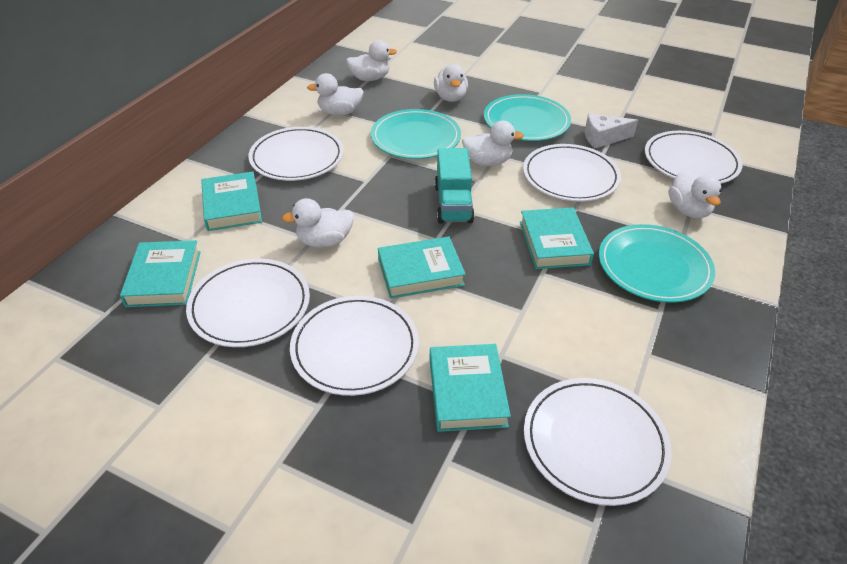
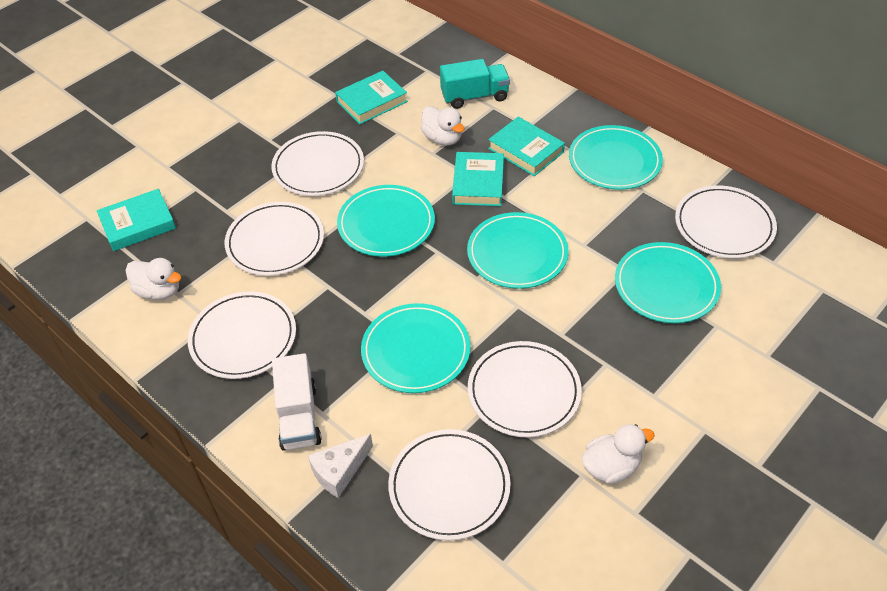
turquoise book: 5 -> 4
turquoise plate: 3 -> 5
white duck: 6 -> 3
white truck: 0 -> 1

